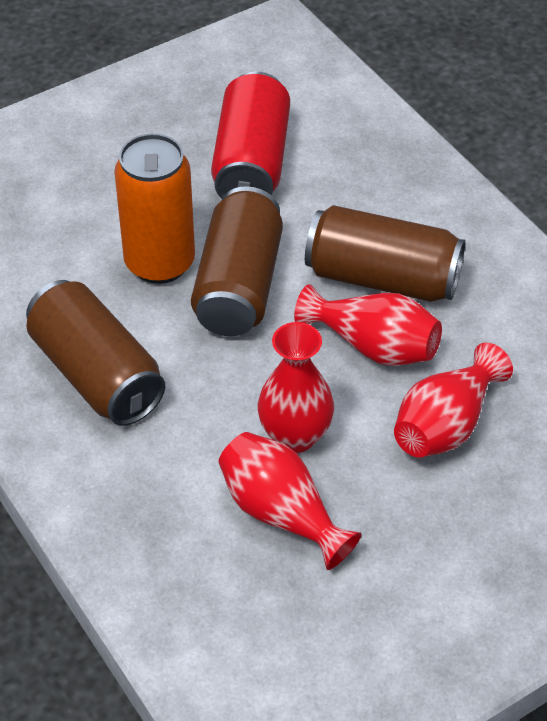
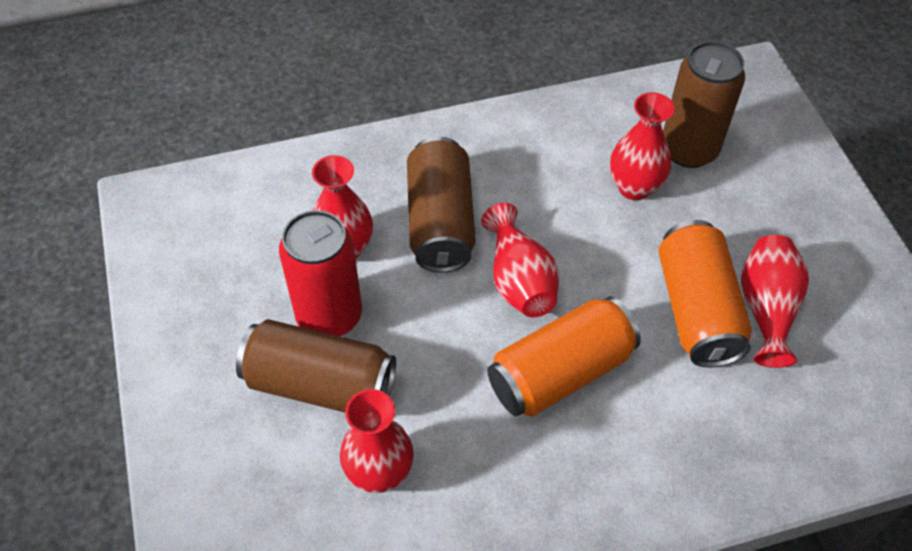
orange can: 1 -> 2
red vase: 4 -> 5

